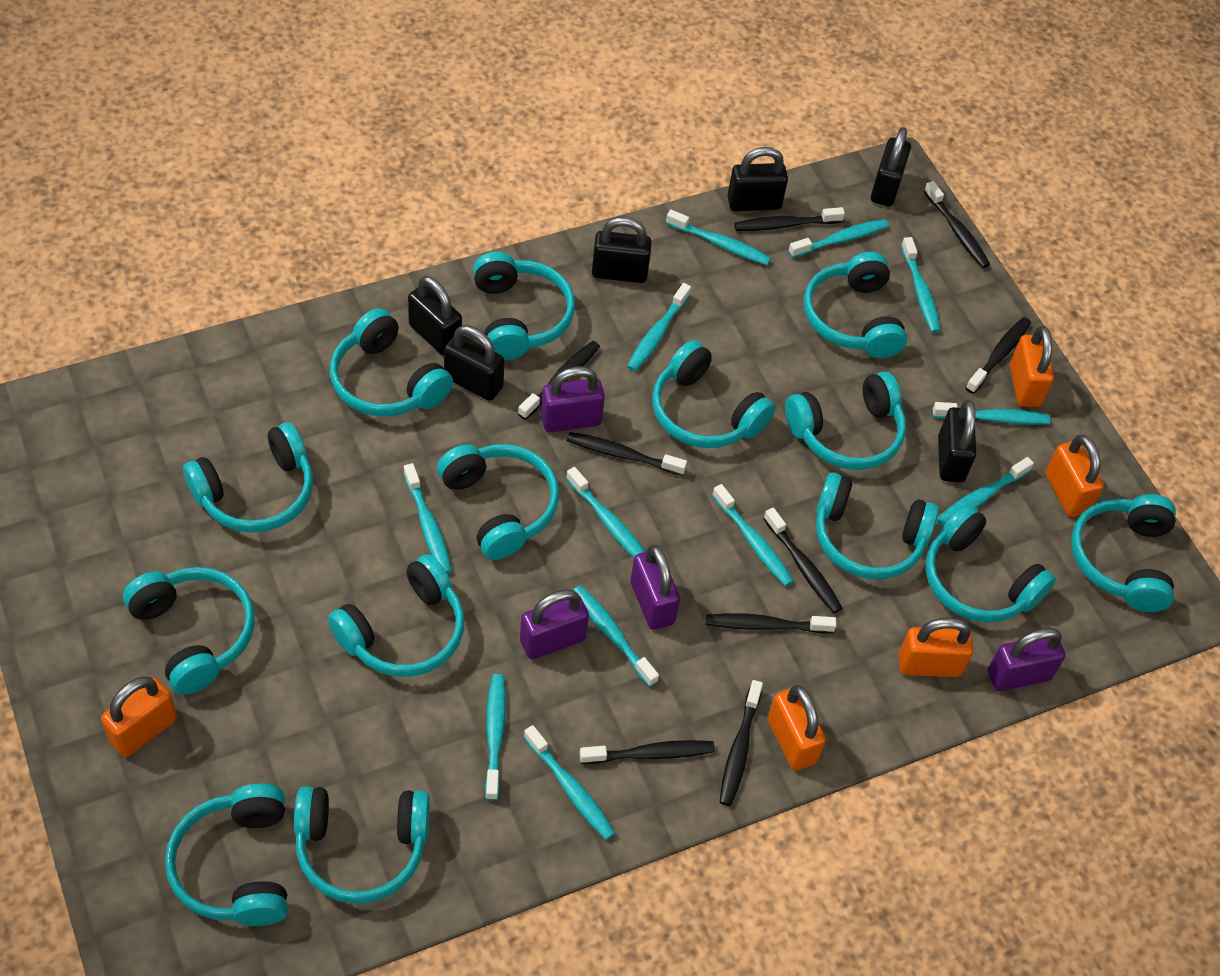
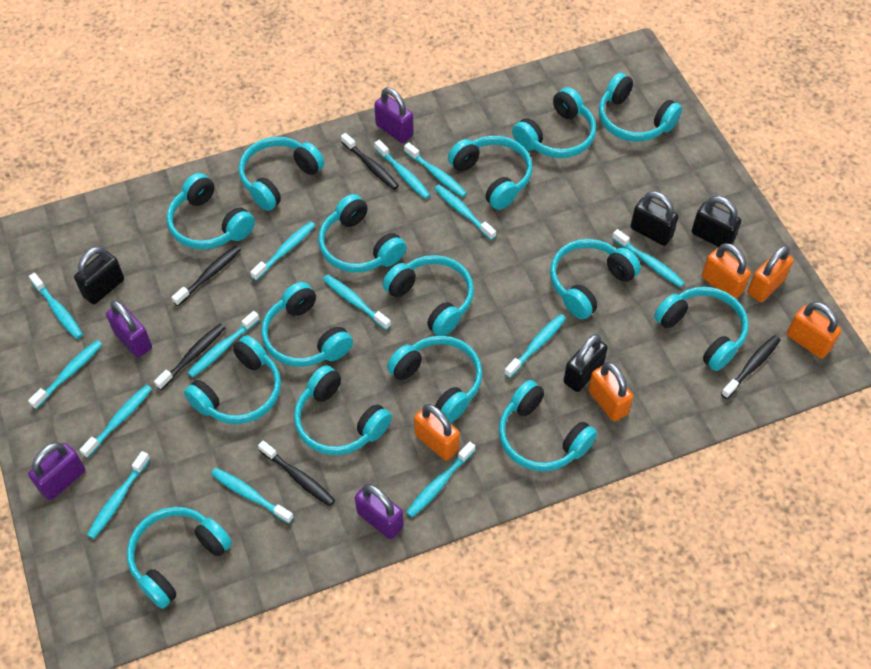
black padlock: 6 -> 4
black toothbrush: 9 -> 5
turquoise headphones: 14 -> 15
turquoise toothbrush: 12 -> 14

